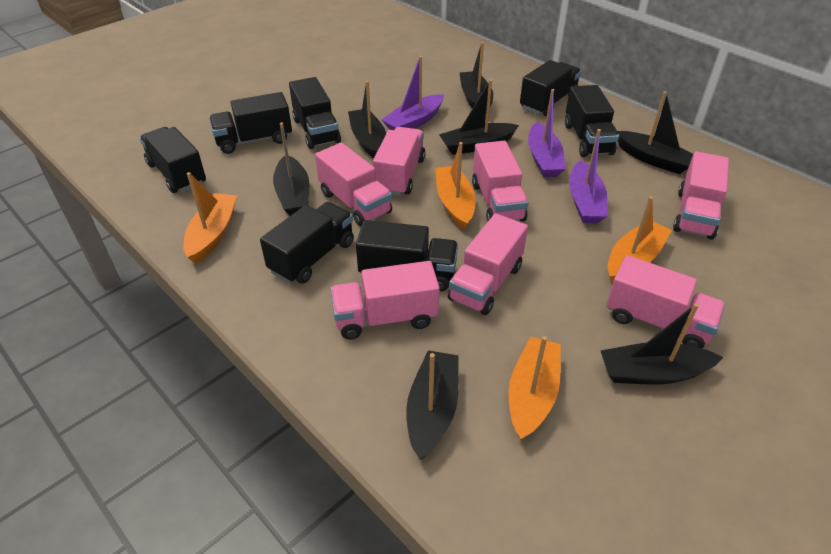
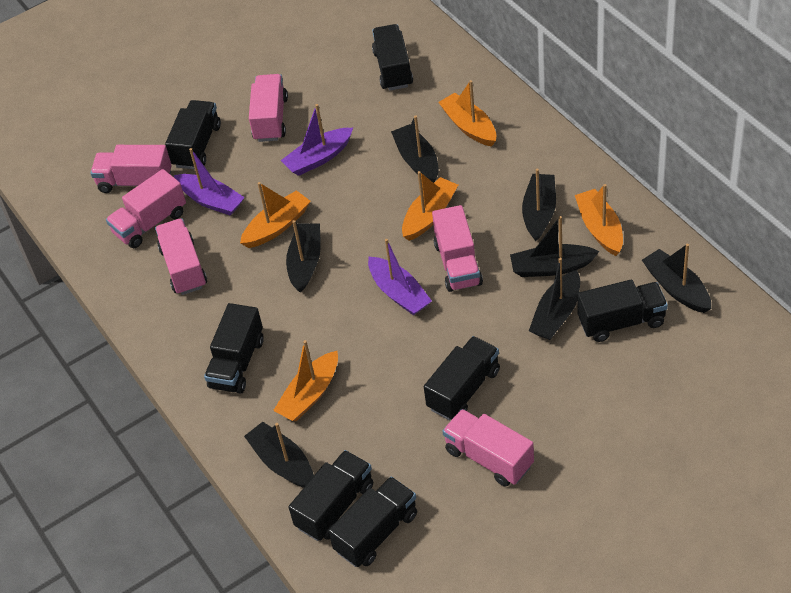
orange boat: 4 -> 5
pink truck: 7 -> 6

